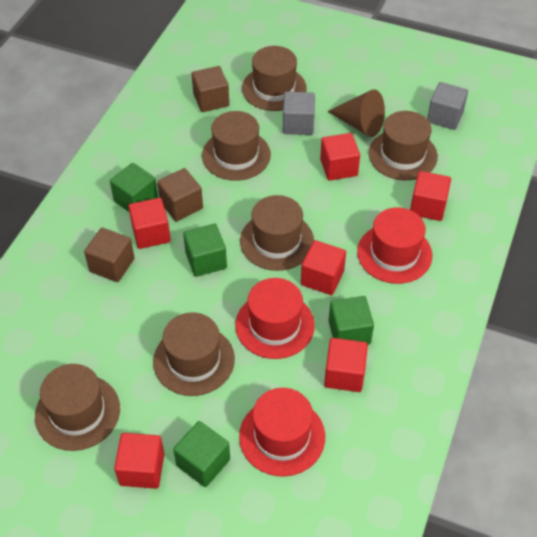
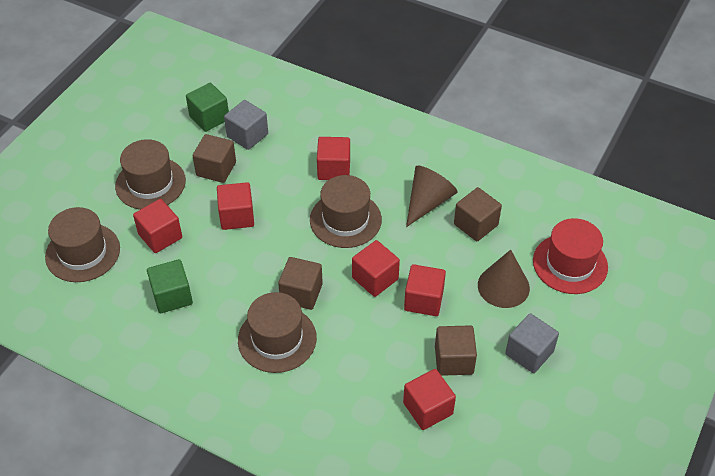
brown cone: 1 -> 2
brown cube: 3 -> 4
brown hat: 6 -> 4
green cube: 4 -> 2
red hat: 3 -> 1

